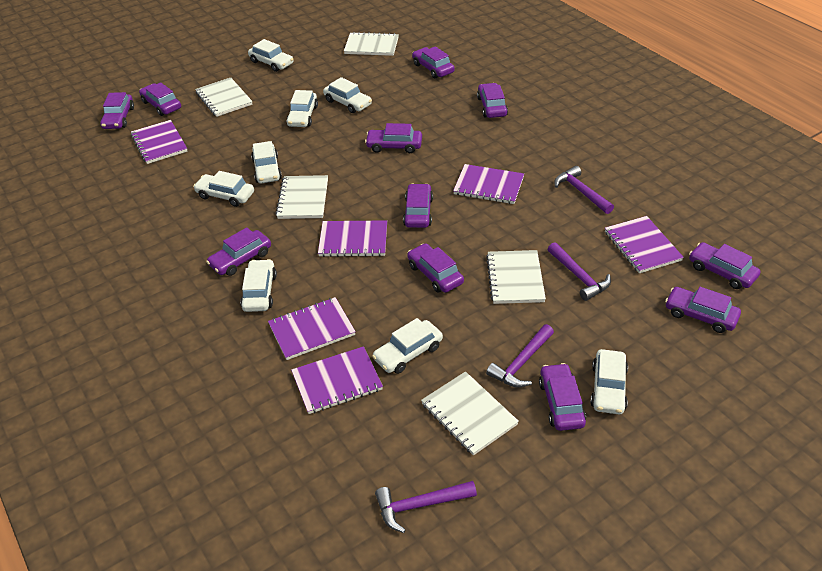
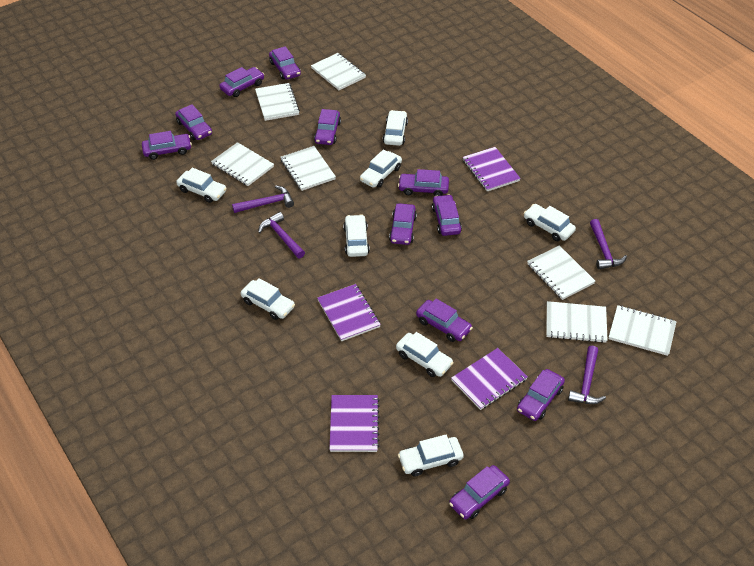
purple notebook: 6 -> 4
white notebook: 5 -> 7

